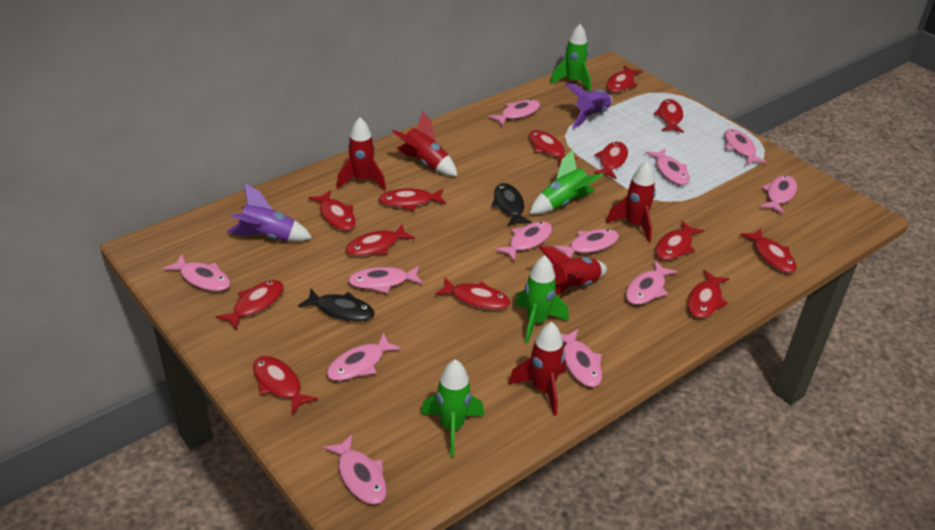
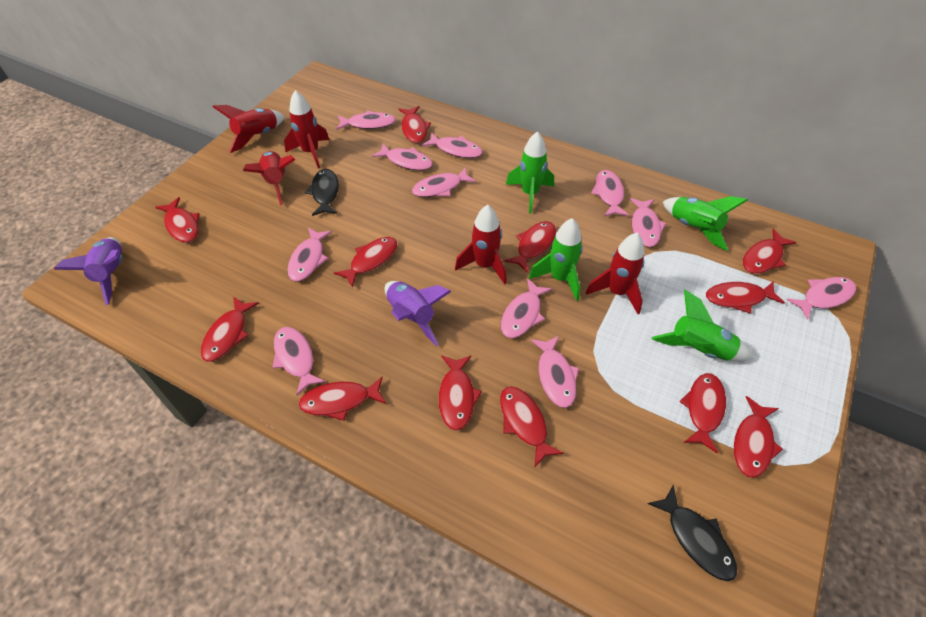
pink fish: 12 -> 11
red fish: 13 -> 12

